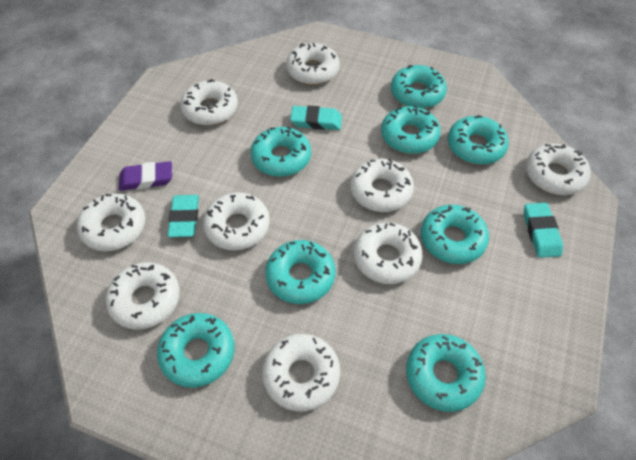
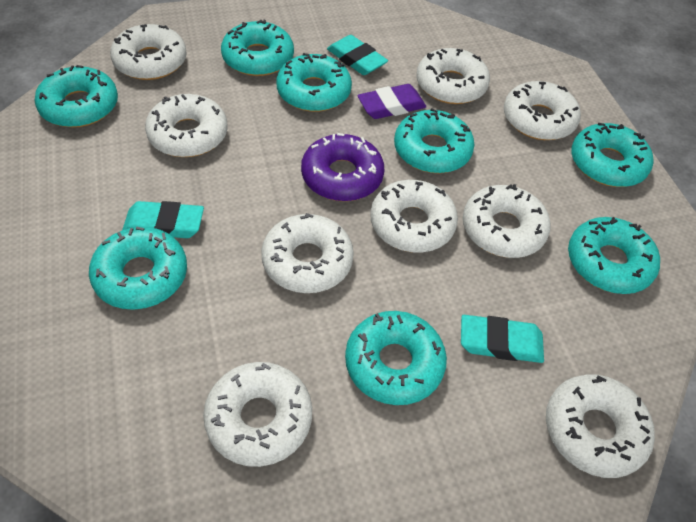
purple donut: 0 -> 1

